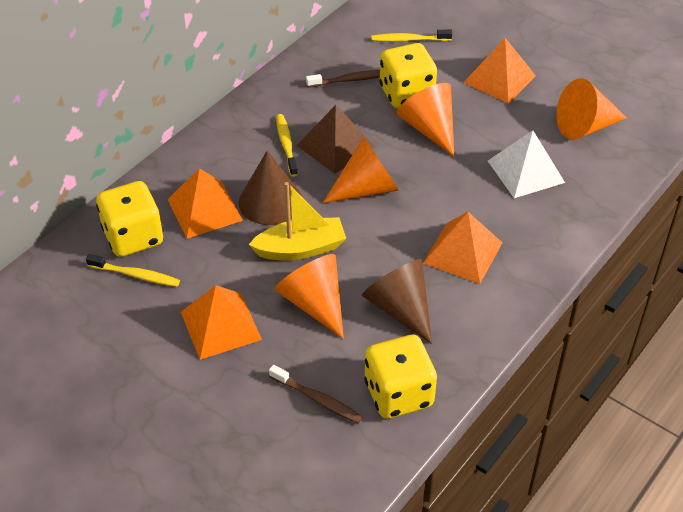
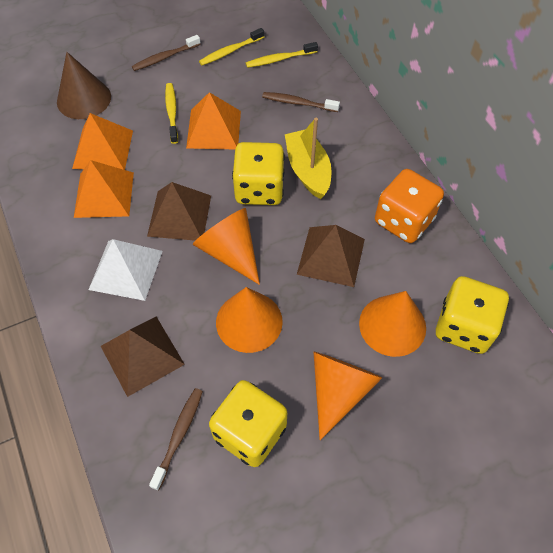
brown cone: 2 -> 1
brown pyramid: 1 -> 3
brown toothbrush: 2 -> 3
orange dice: 0 -> 1
orange pyramid: 4 -> 3

